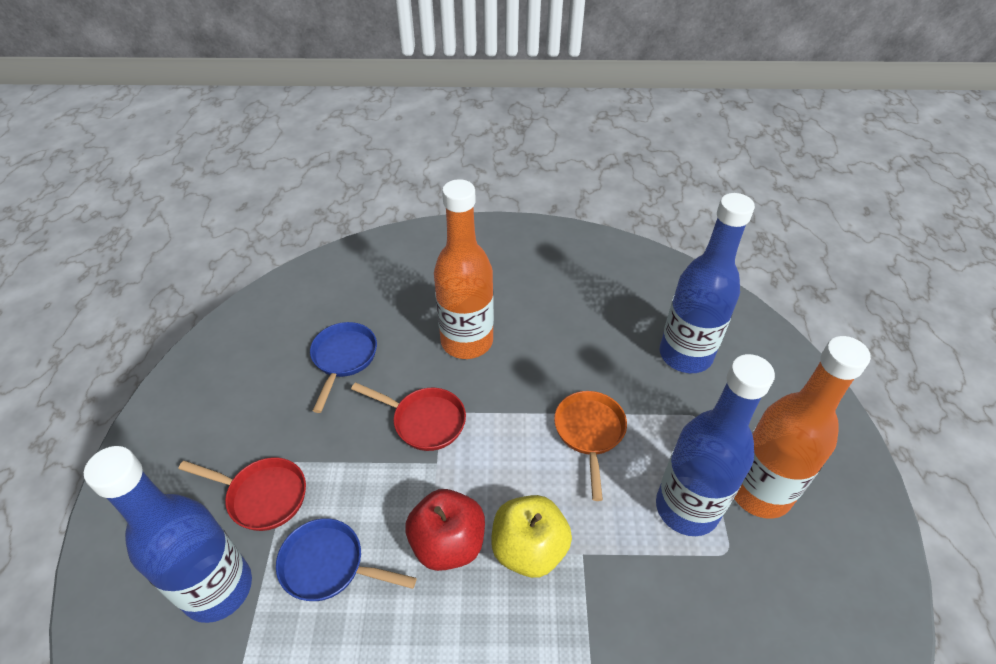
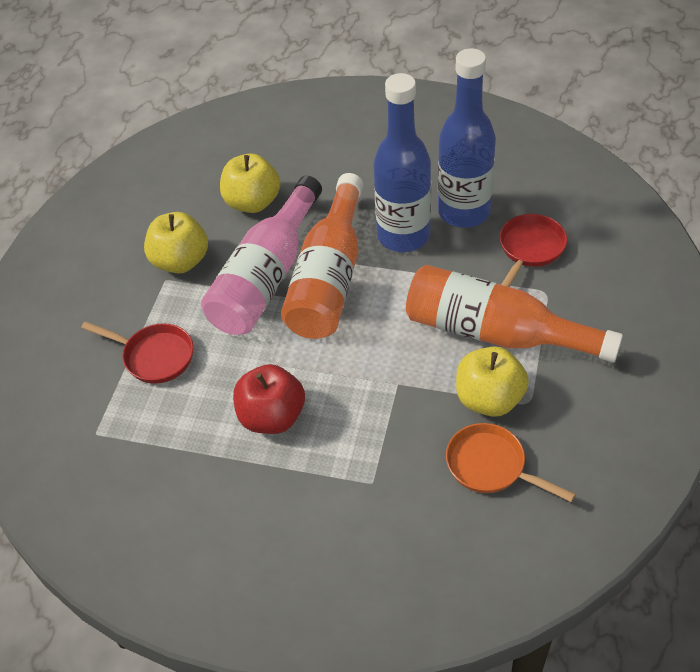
blue bottle: 3 -> 2
blue pan: 2 -> 0
pink bottle: 0 -> 1
yellow apple: 1 -> 3

